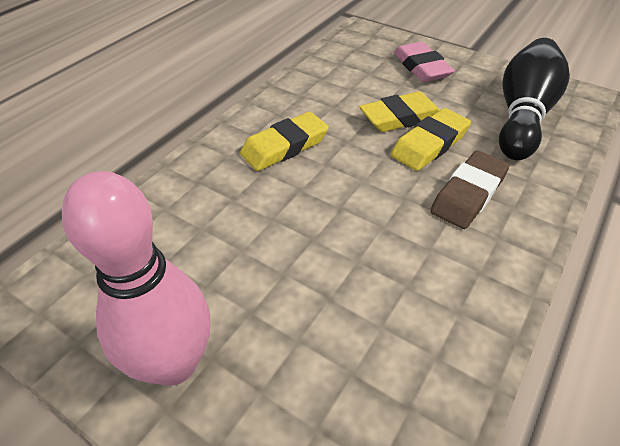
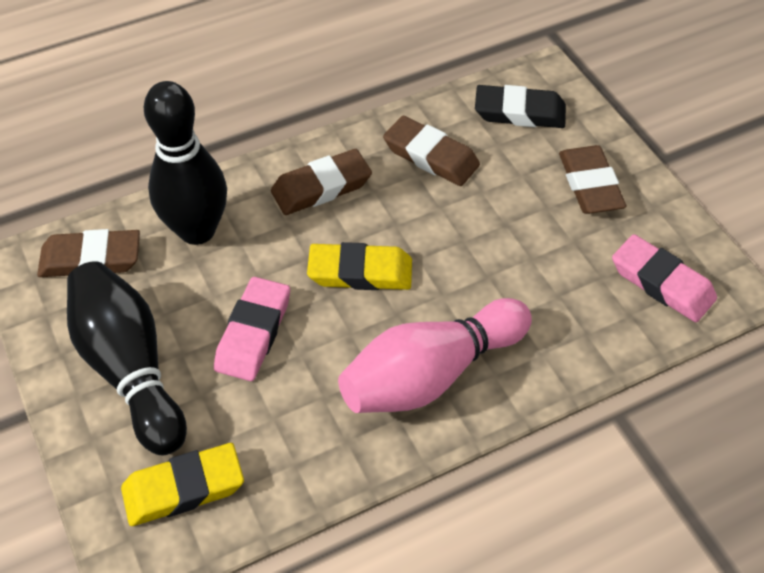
black bowling pin: 1 -> 2
black eraser: 0 -> 1
brown eraser: 1 -> 4
pink eraser: 1 -> 2
yellow eraser: 3 -> 2

